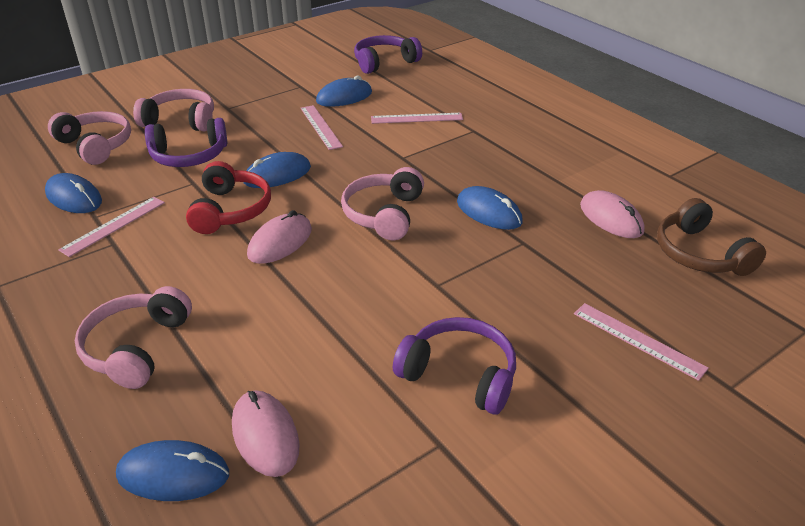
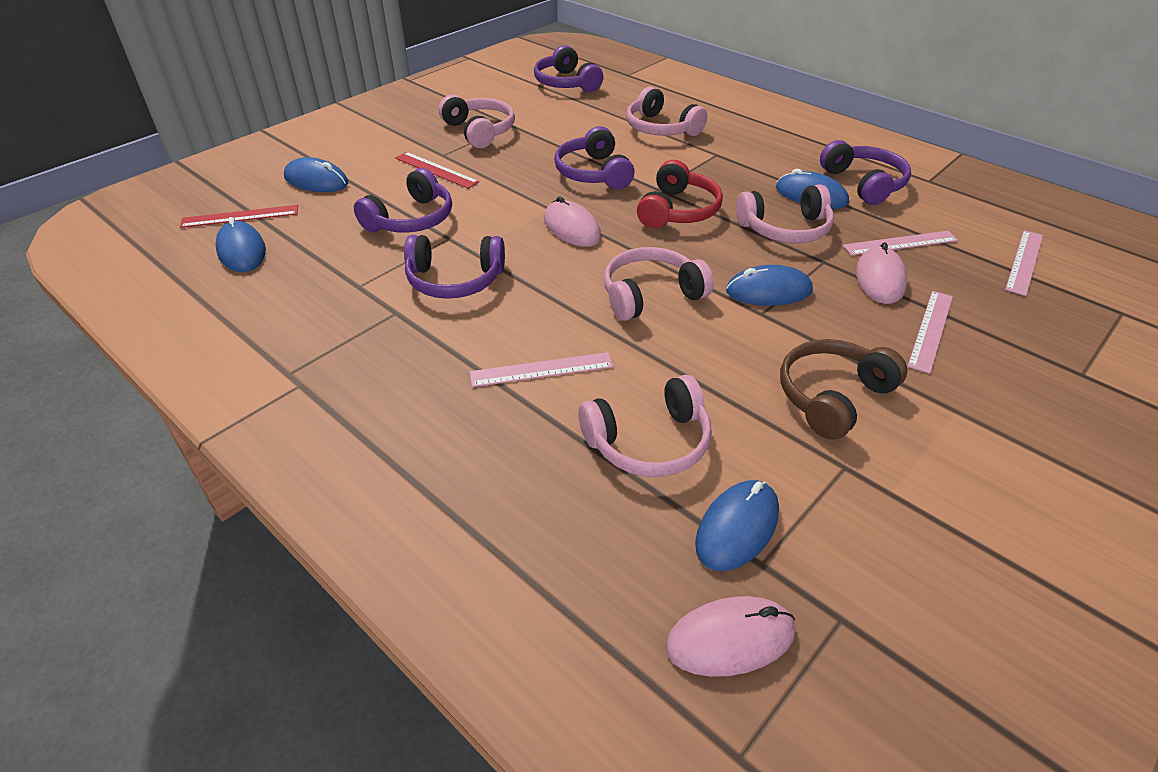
pink headphones: 4 -> 5
purple headphones: 3 -> 5
red ruler: 0 -> 2

